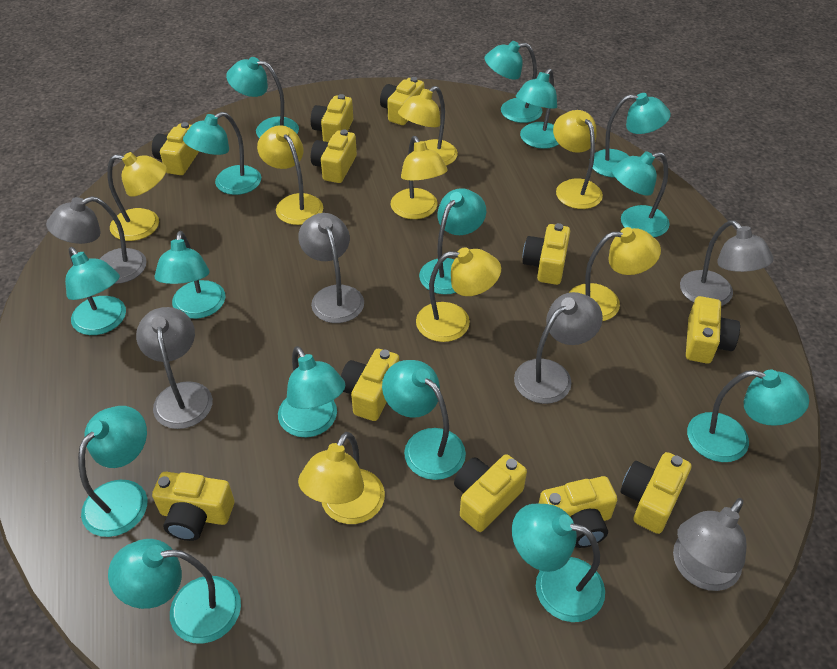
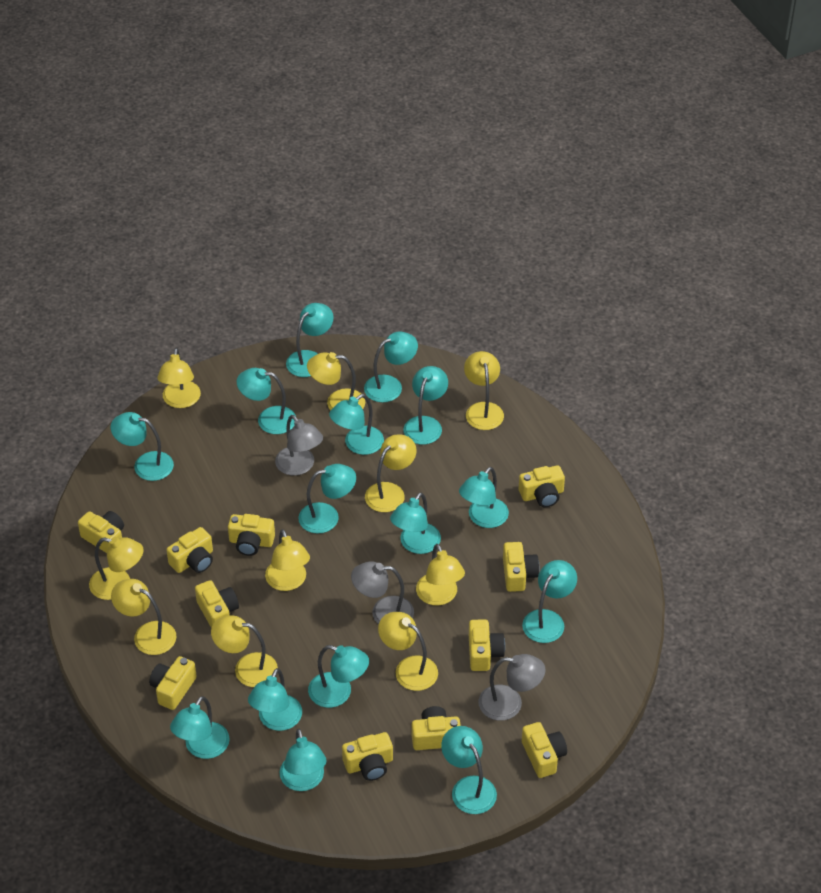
grey lamp: 6 -> 3
yellow lamp: 8 -> 10

